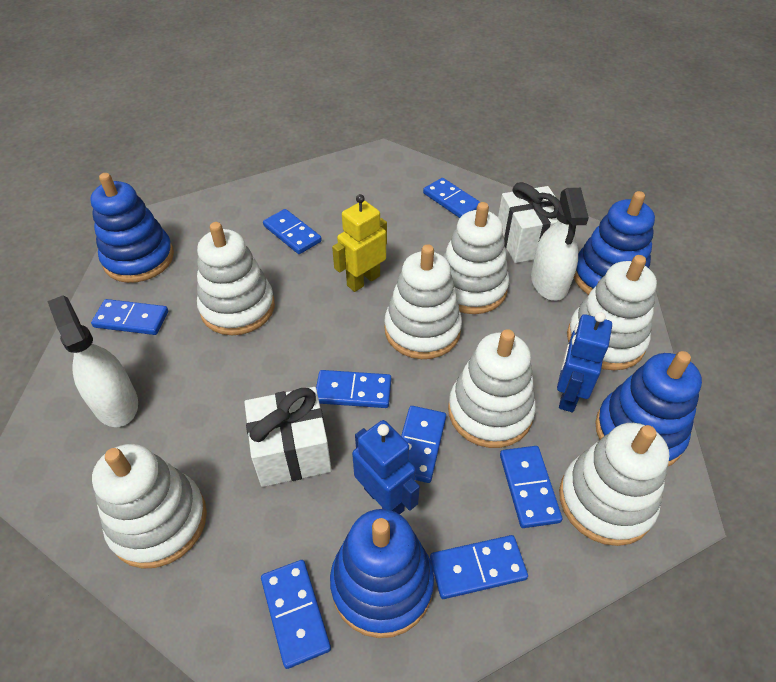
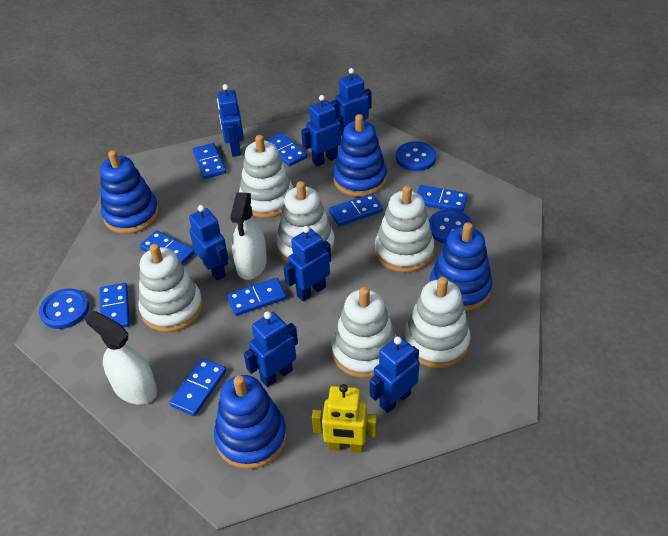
blue button: 0 -> 3
blue robot: 2 -> 7
white gift: 2 -> 0
white stacking toy: 7 -> 6

